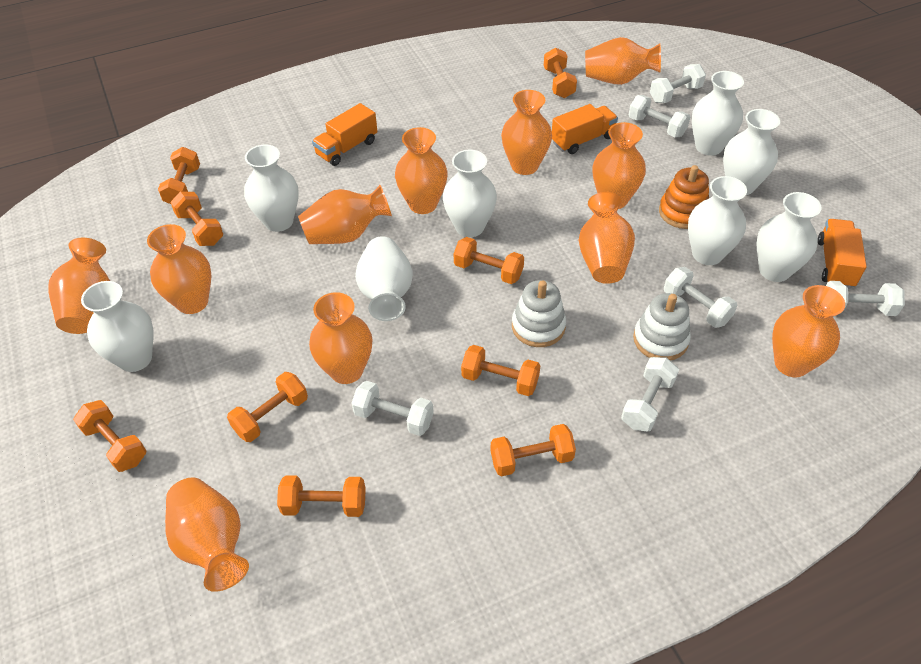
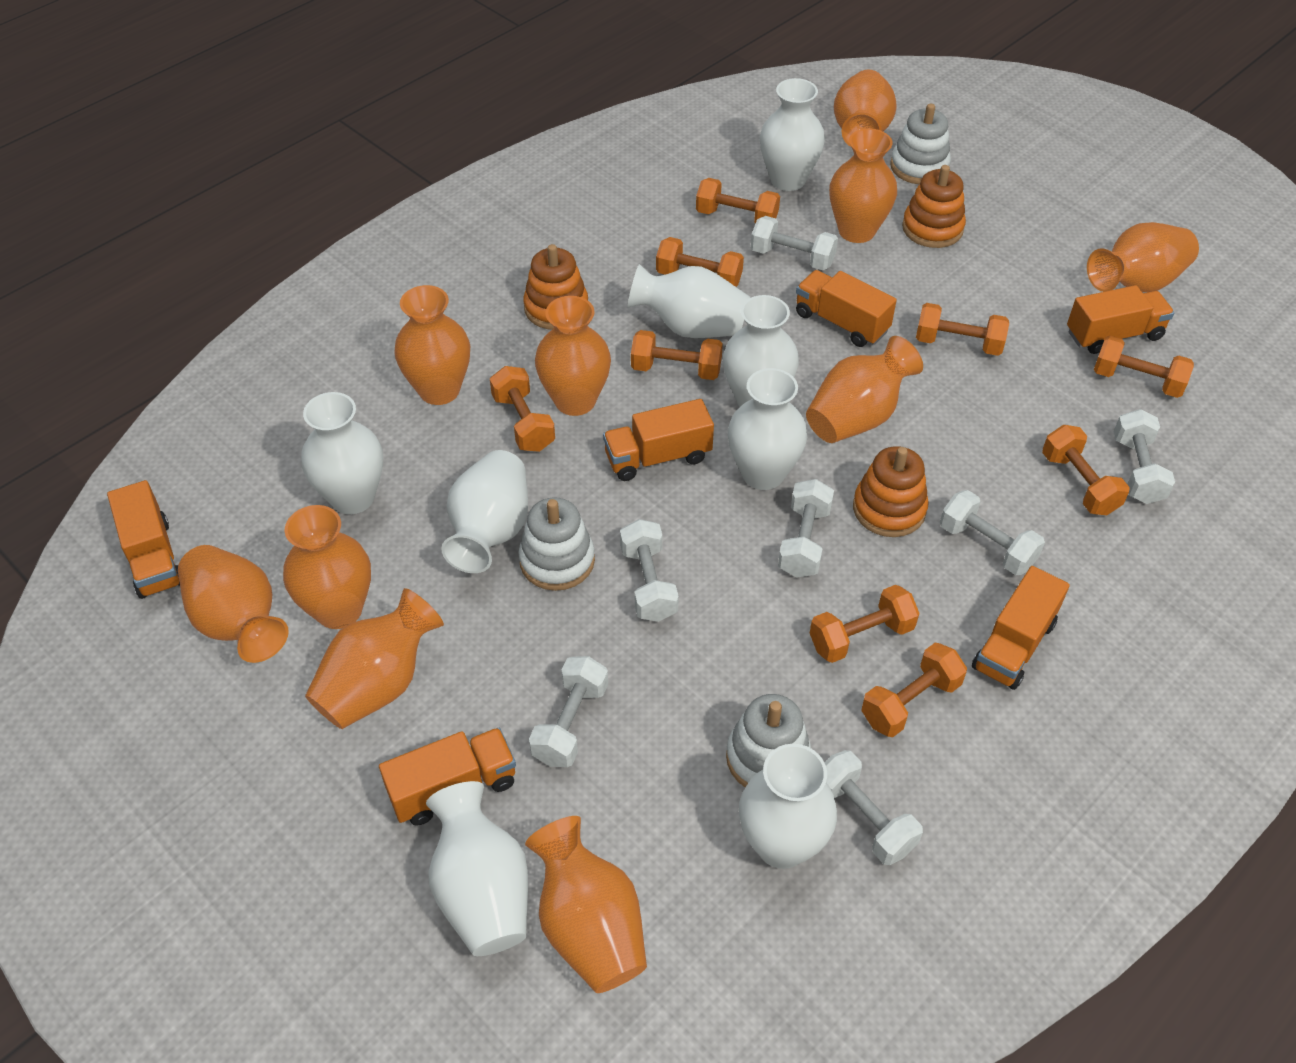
orange stacking toy: 1 -> 3
orange truck: 3 -> 6
orange vase: 11 -> 10
white dumbbell: 6 -> 7
white stacking toy: 2 -> 3

